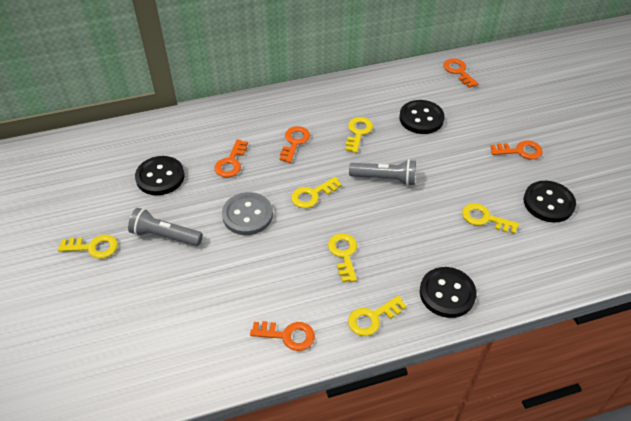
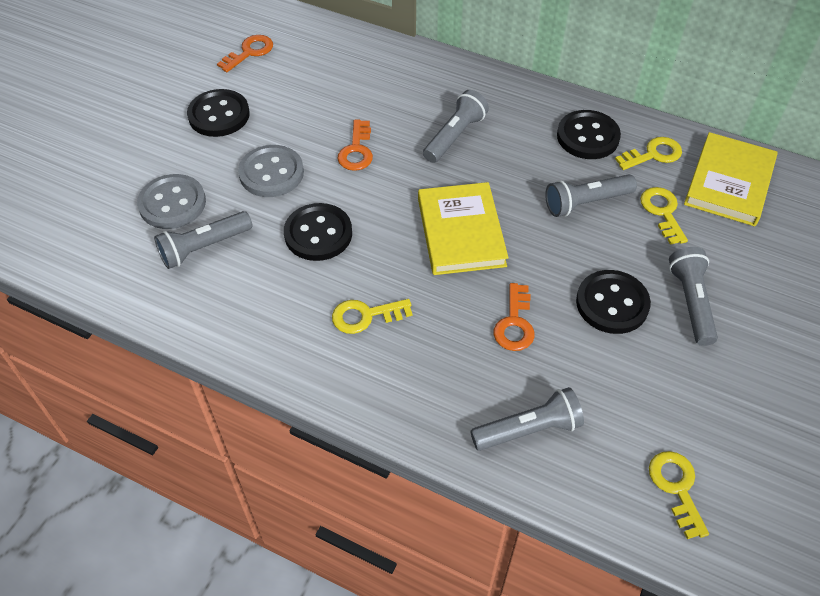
grey button: 1 -> 2
grey flashlight: 2 -> 5
orange key: 5 -> 3
yellow book: 0 -> 2
yellow key: 6 -> 4

